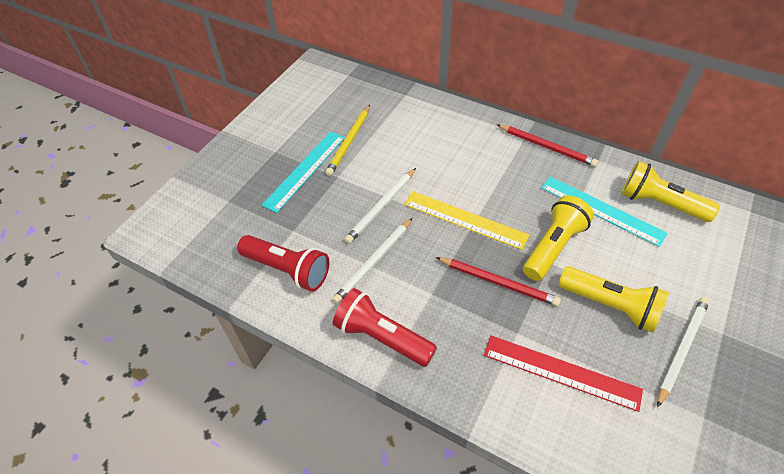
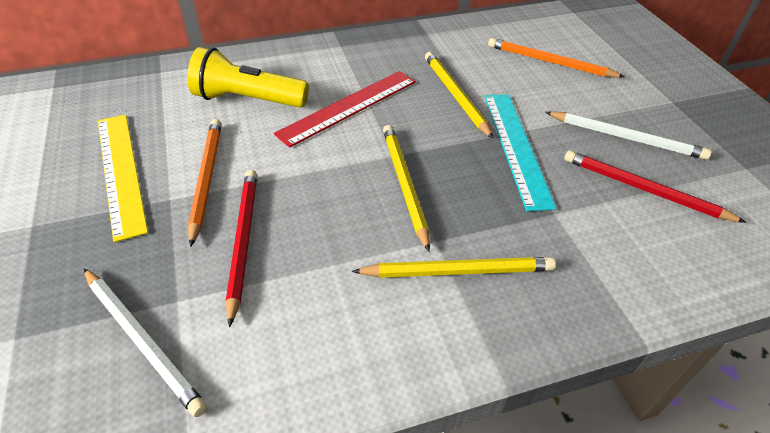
orange pencil: 0 -> 2
red flashlight: 2 -> 0
turquoise ruler: 2 -> 1
white pencil: 3 -> 2
yellow flashlight: 3 -> 1
yellow pencil: 1 -> 3

